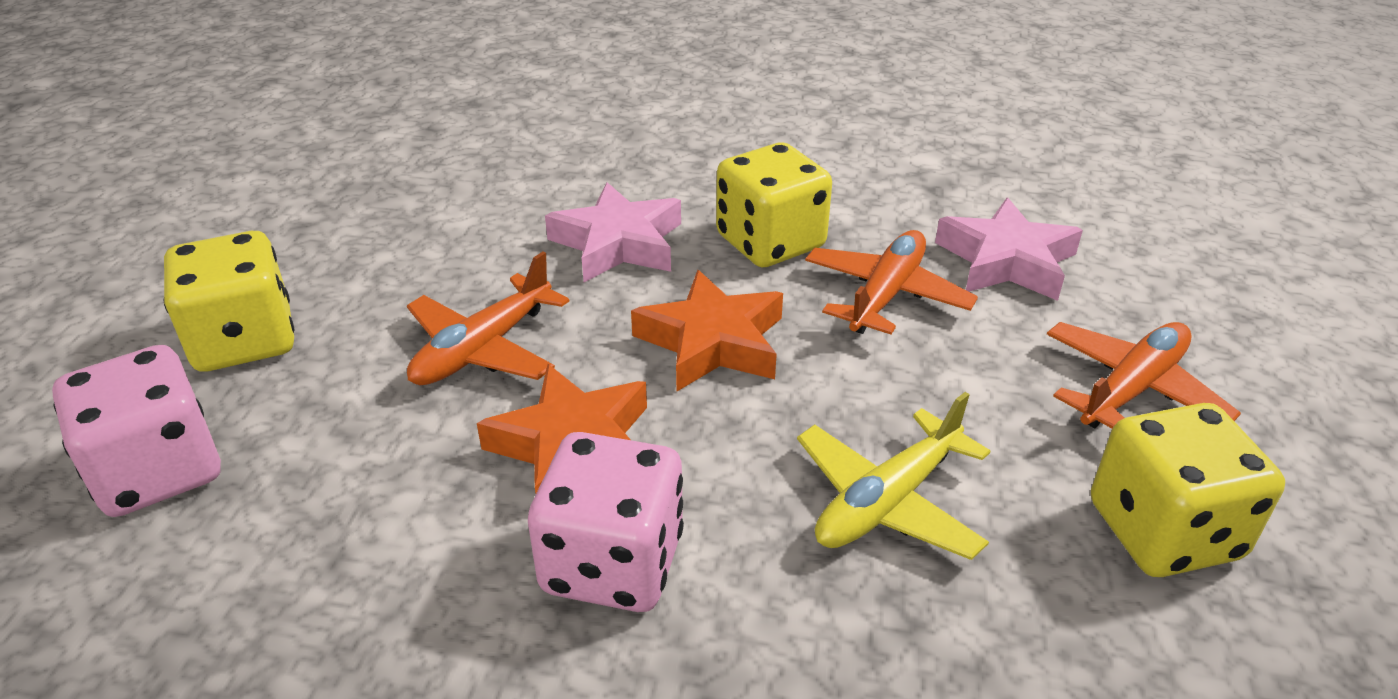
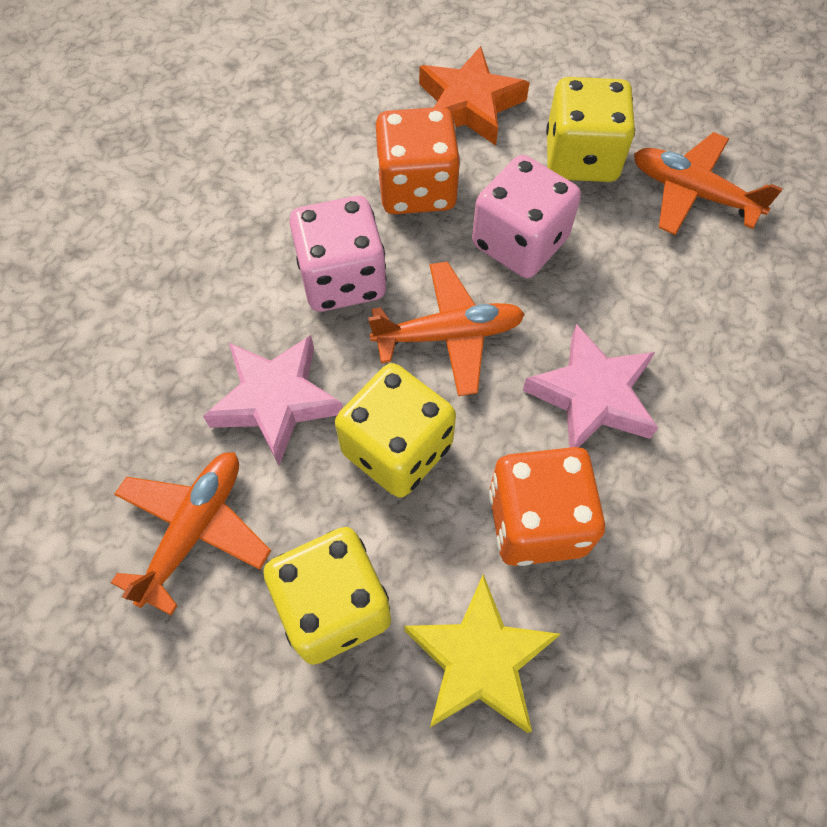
orange dice: 0 -> 2
orange star: 2 -> 1
yellow plane: 1 -> 0
yellow star: 0 -> 1

